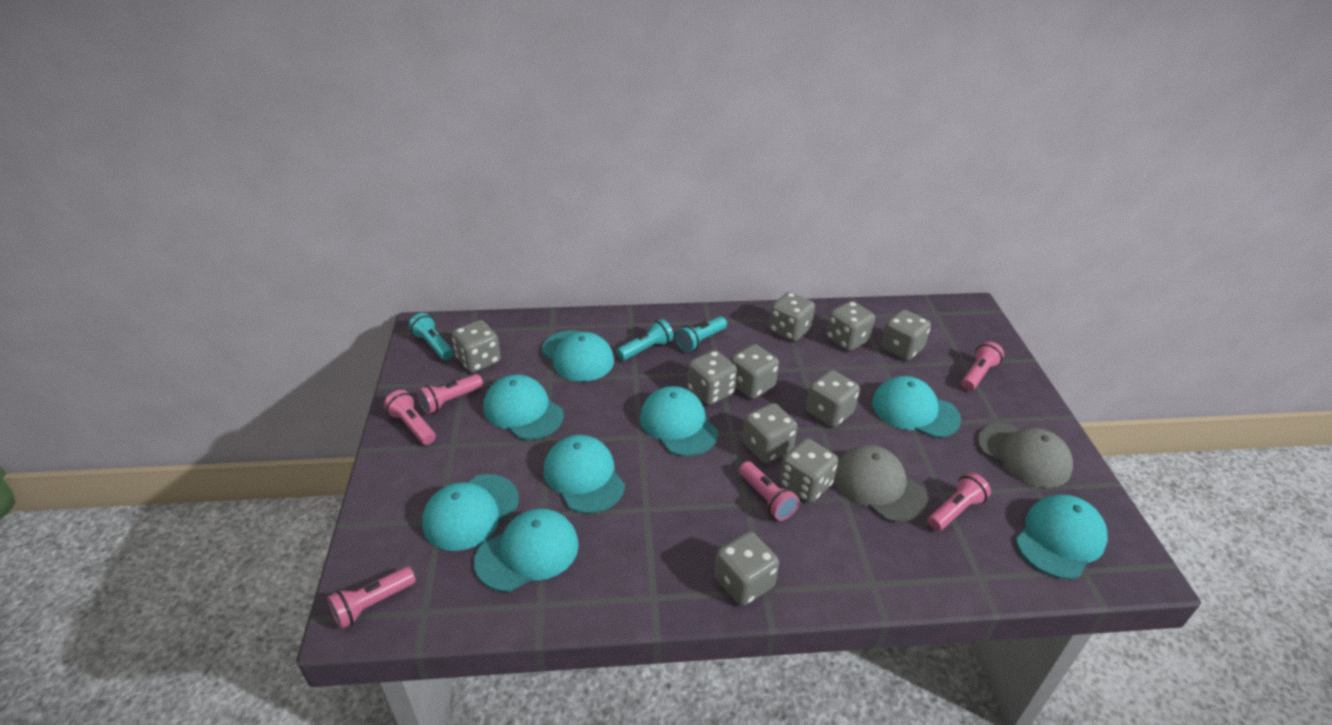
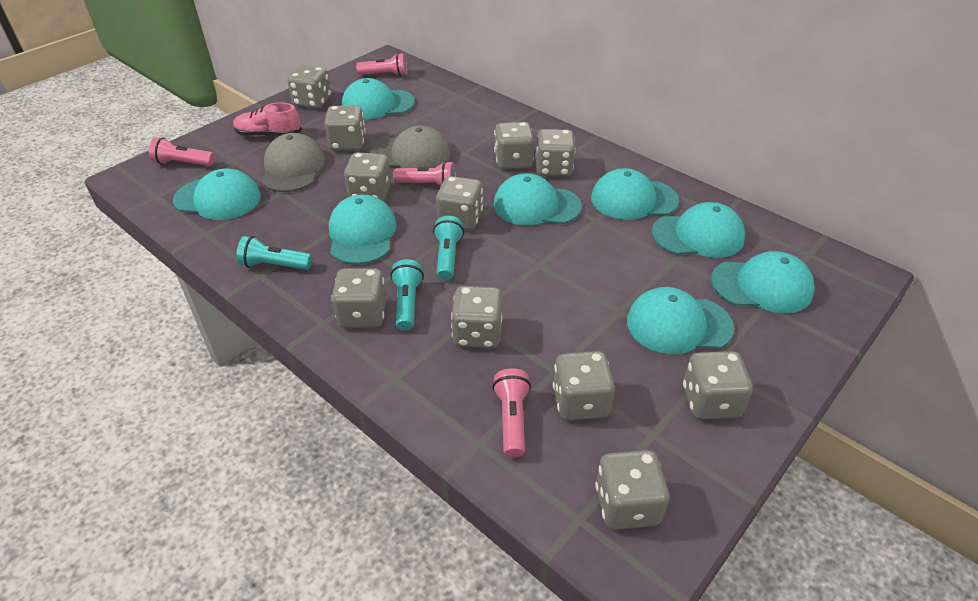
grey dice: 10 -> 11
pink flashlight: 6 -> 4
pink shoe: 0 -> 1

